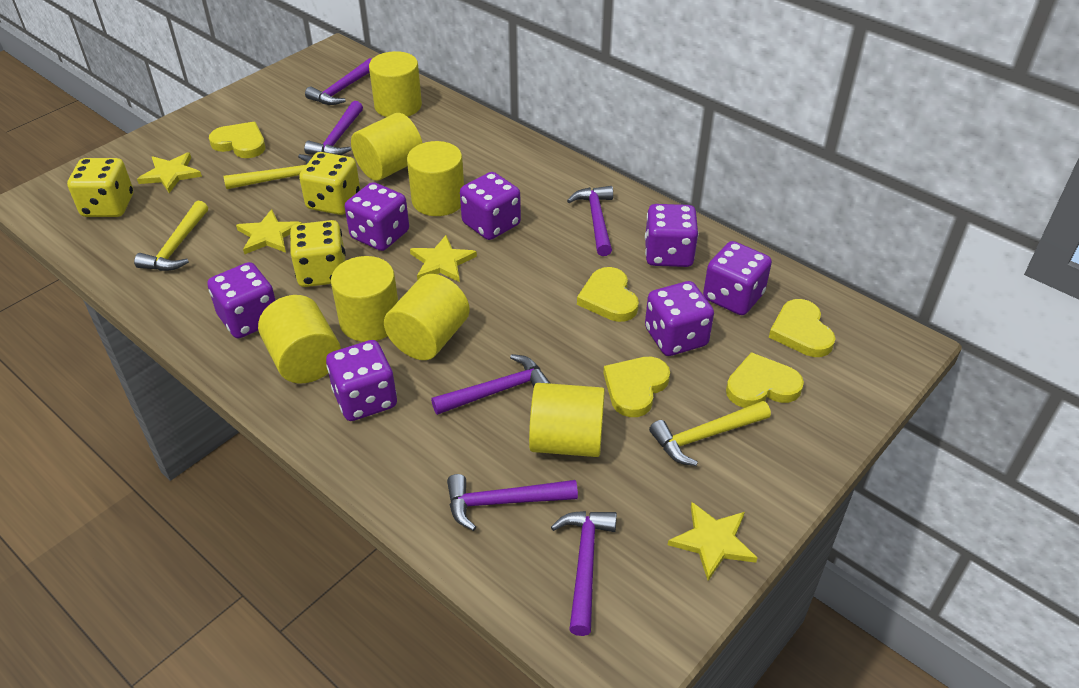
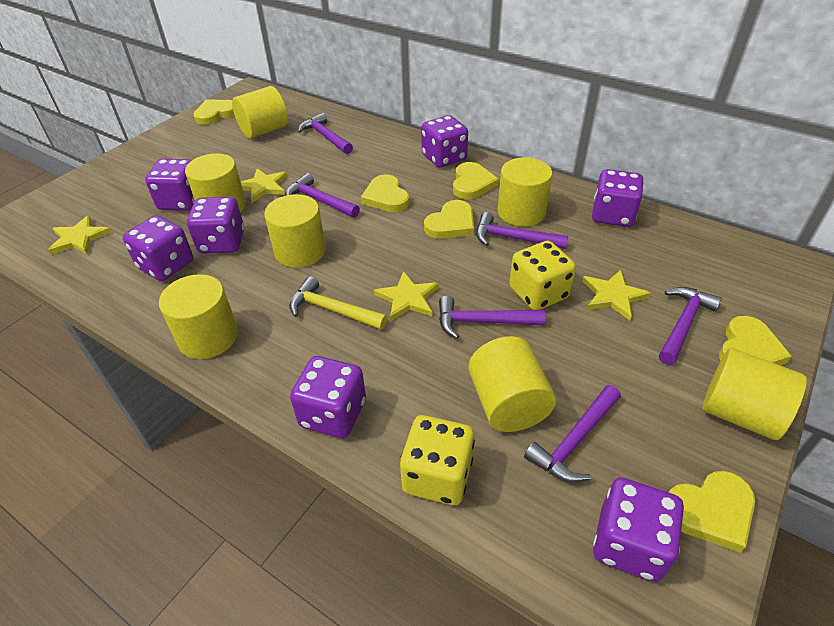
yellow dice: 3 -> 2
yellow hammer: 3 -> 1
yellow heart: 5 -> 6

